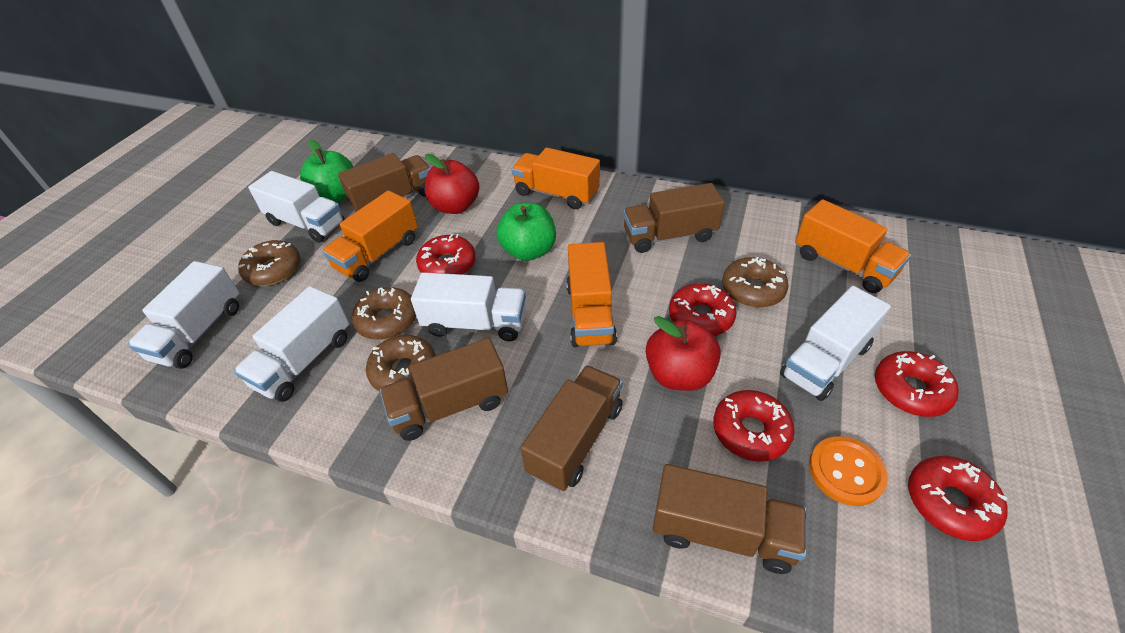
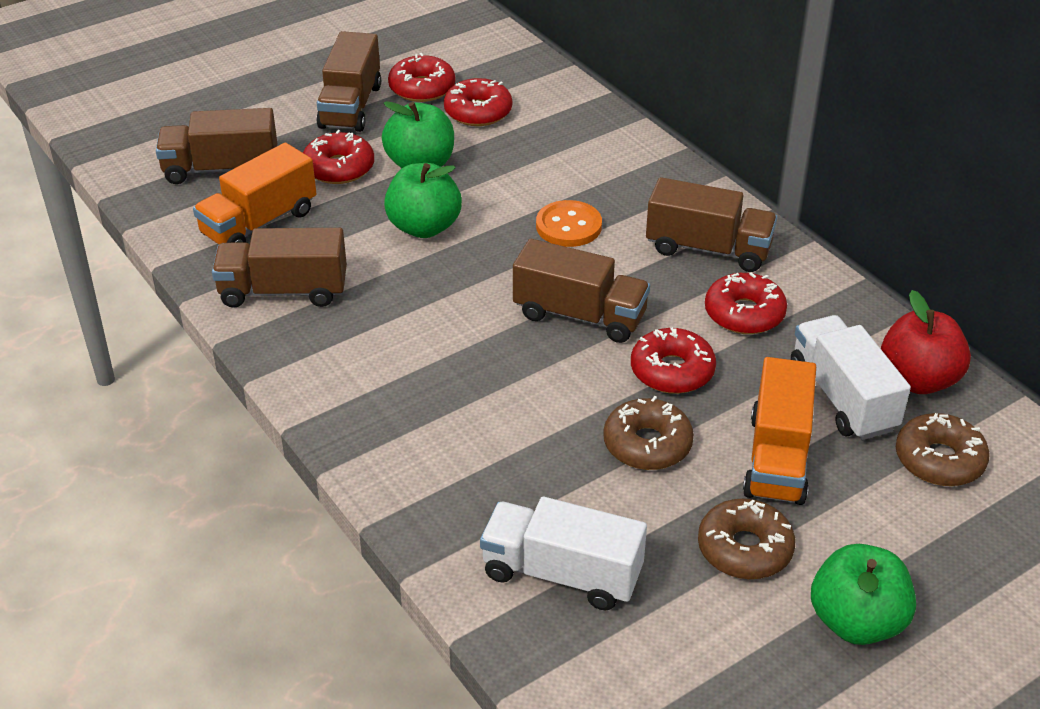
brown donut: 4 -> 3
green apple: 2 -> 3
orange truck: 4 -> 2
red apple: 2 -> 1
white truck: 5 -> 2

